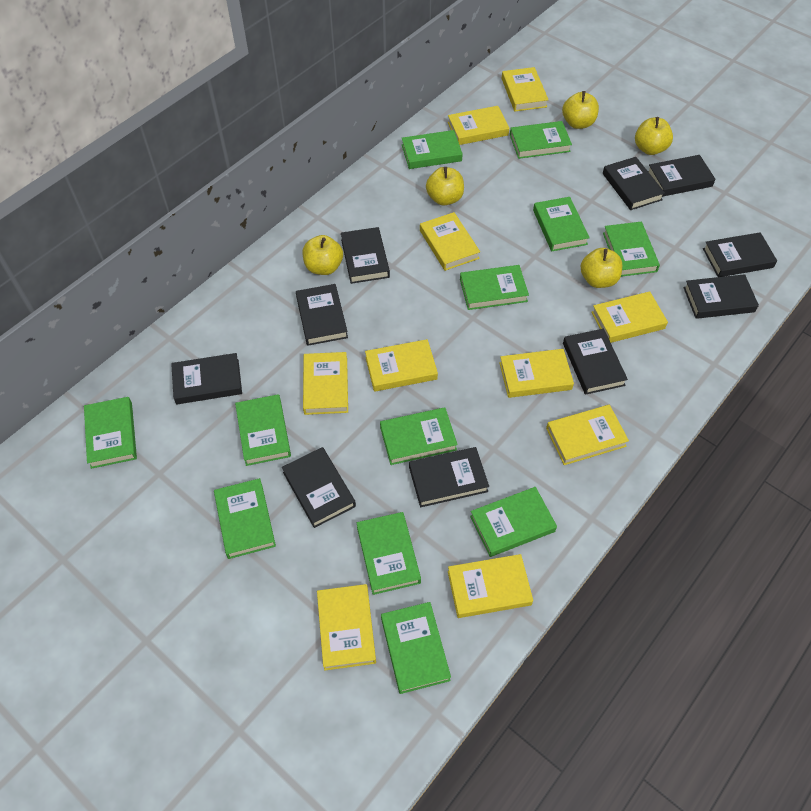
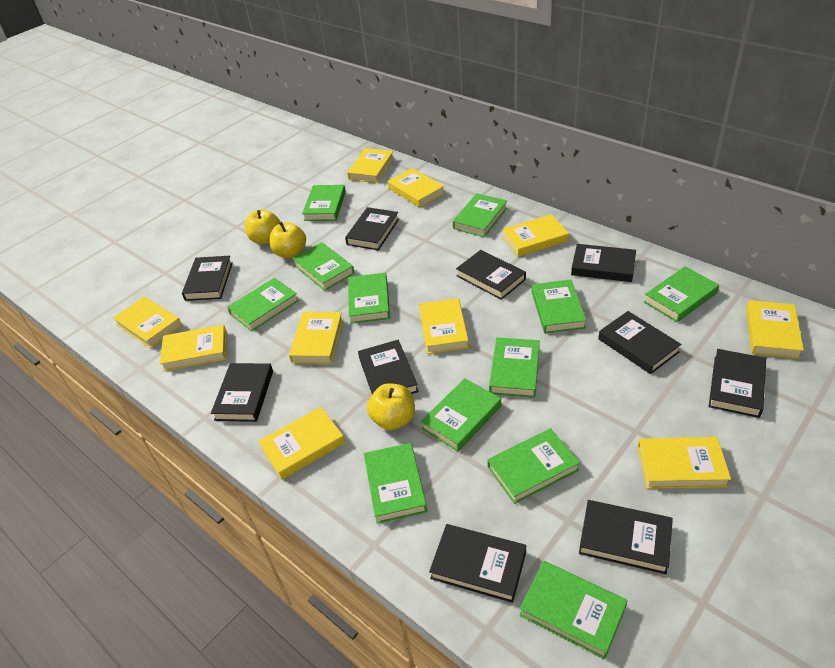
yellow apple: 5 -> 3

